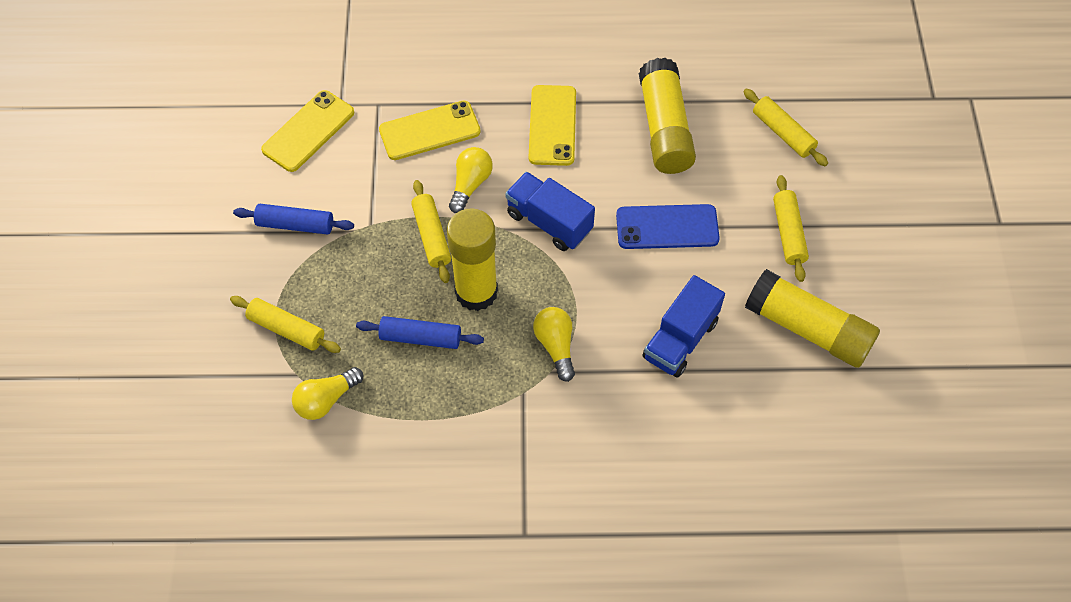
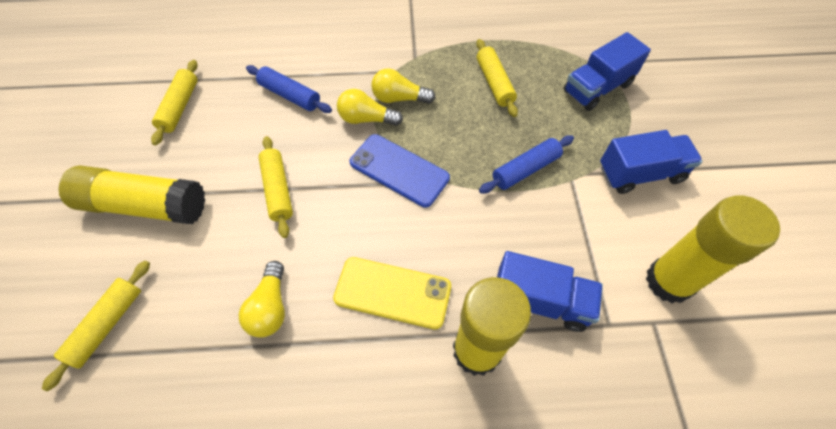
blue truck: 2 -> 3
yellow phone: 3 -> 1

